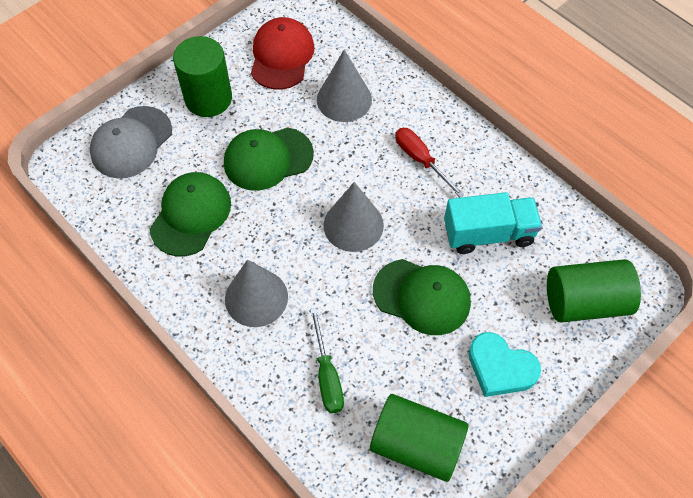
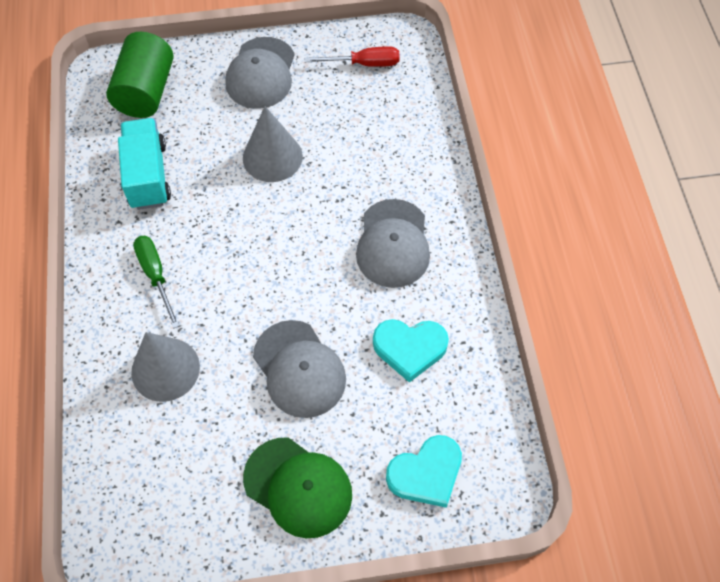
green cap: 3 -> 1
green cylinder: 3 -> 1
grey cap: 1 -> 3
grey cone: 3 -> 2
red cap: 1 -> 0
turquoise heart: 1 -> 2

